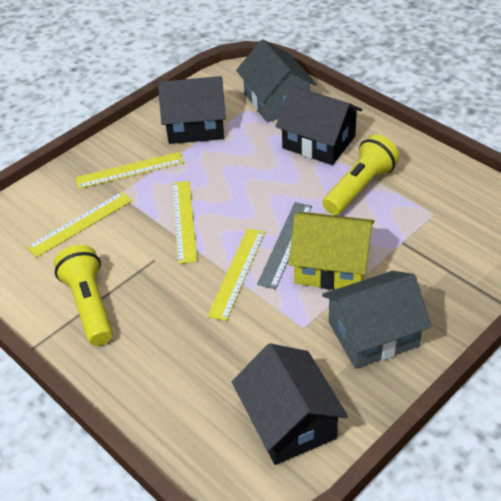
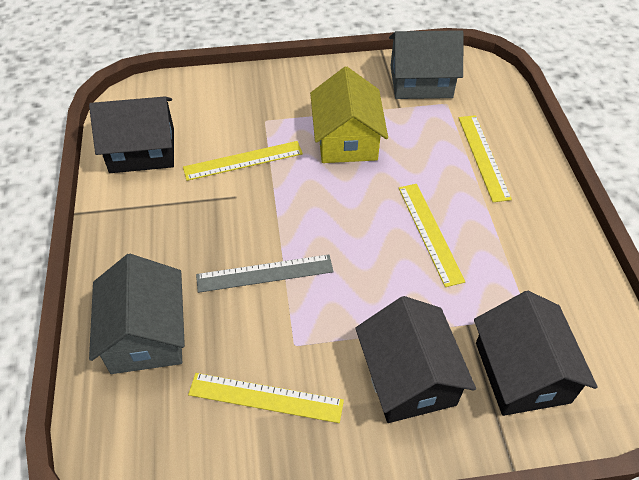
yellow flashlight: 2 -> 0

